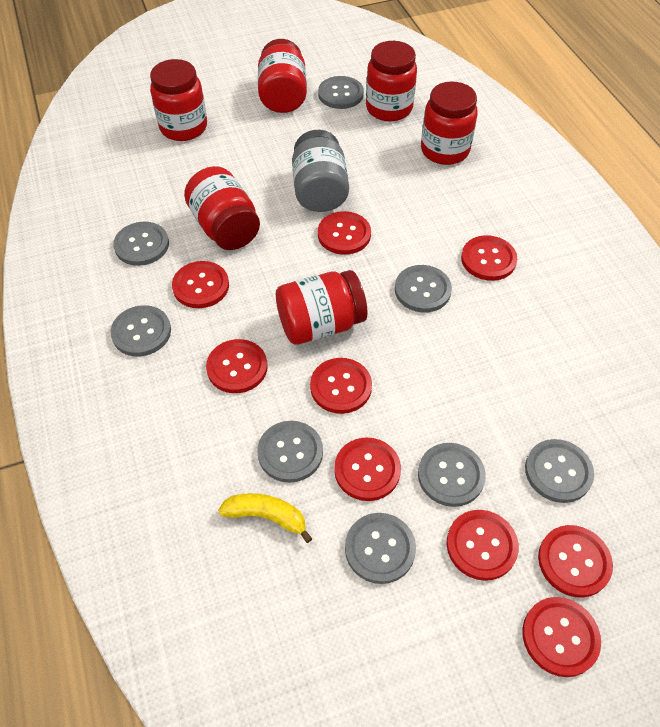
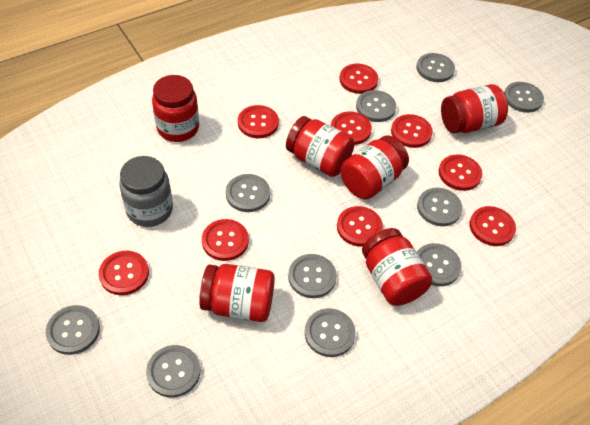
grey button: 8 -> 10
yellow banana: 1 -> 0

